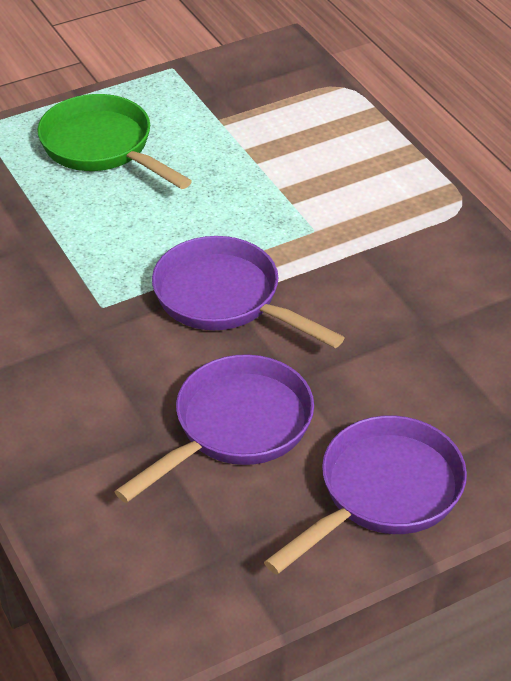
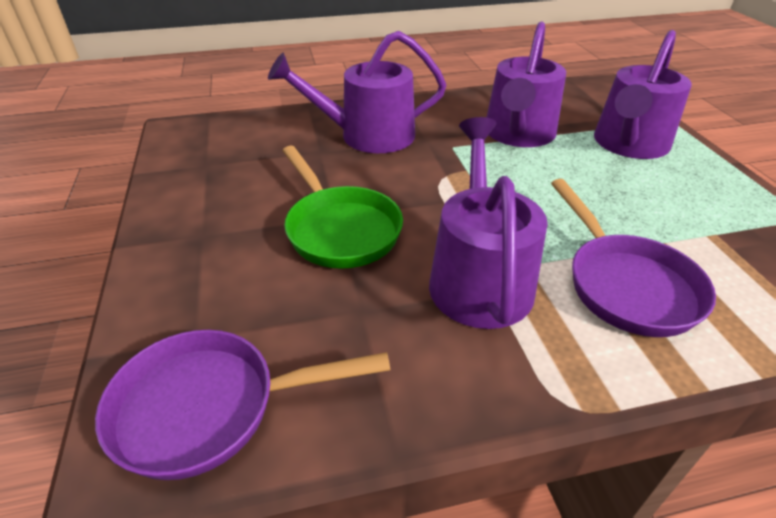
purple pan: 3 -> 2
purple watering can: 0 -> 4

